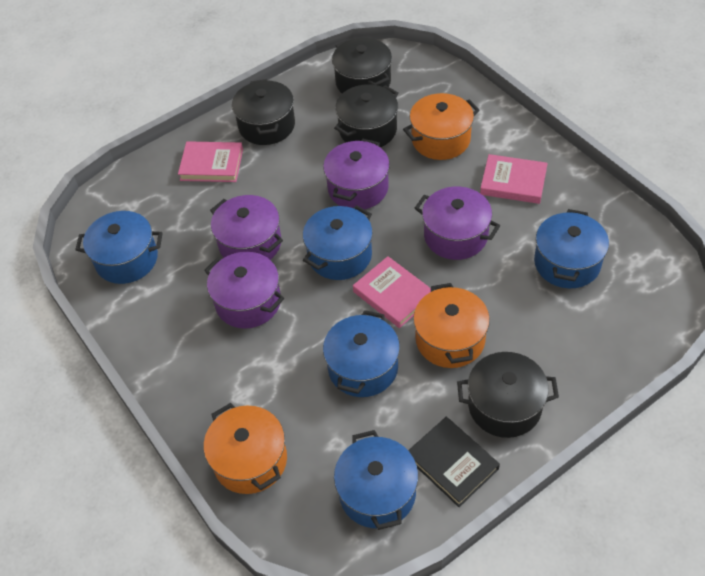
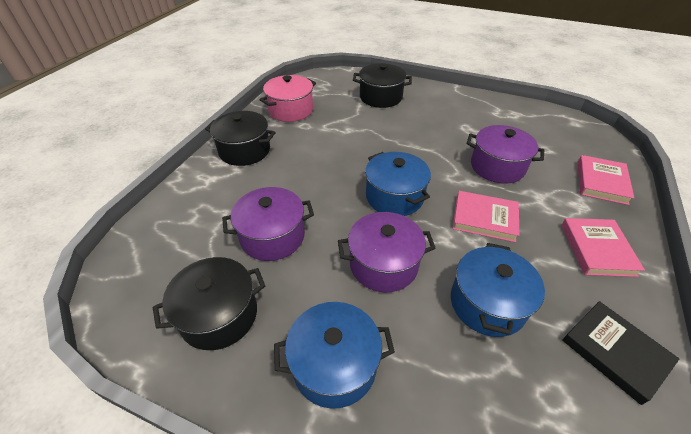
black pot: 4 -> 3
blue pot: 5 -> 3
orange pot: 3 -> 0
pink pot: 0 -> 1
purple pot: 4 -> 3

